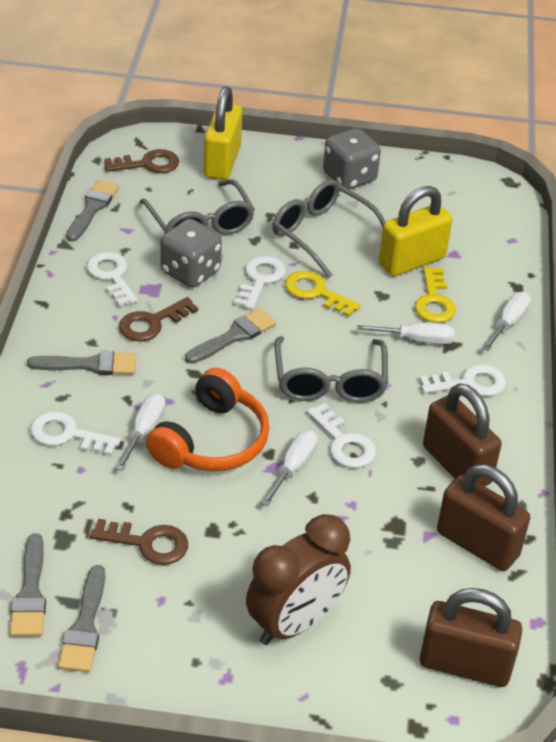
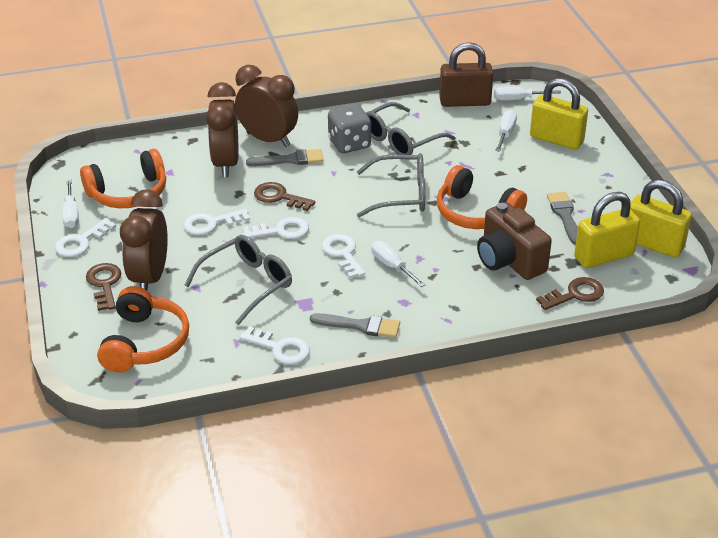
brown camera: 0 -> 1
brown clock: 1 -> 3
brown padlock: 3 -> 1
grey brush: 5 -> 3
grey dice: 2 -> 1
orange headphones: 1 -> 3
yellow key: 2 -> 0
yellow padlock: 2 -> 3

